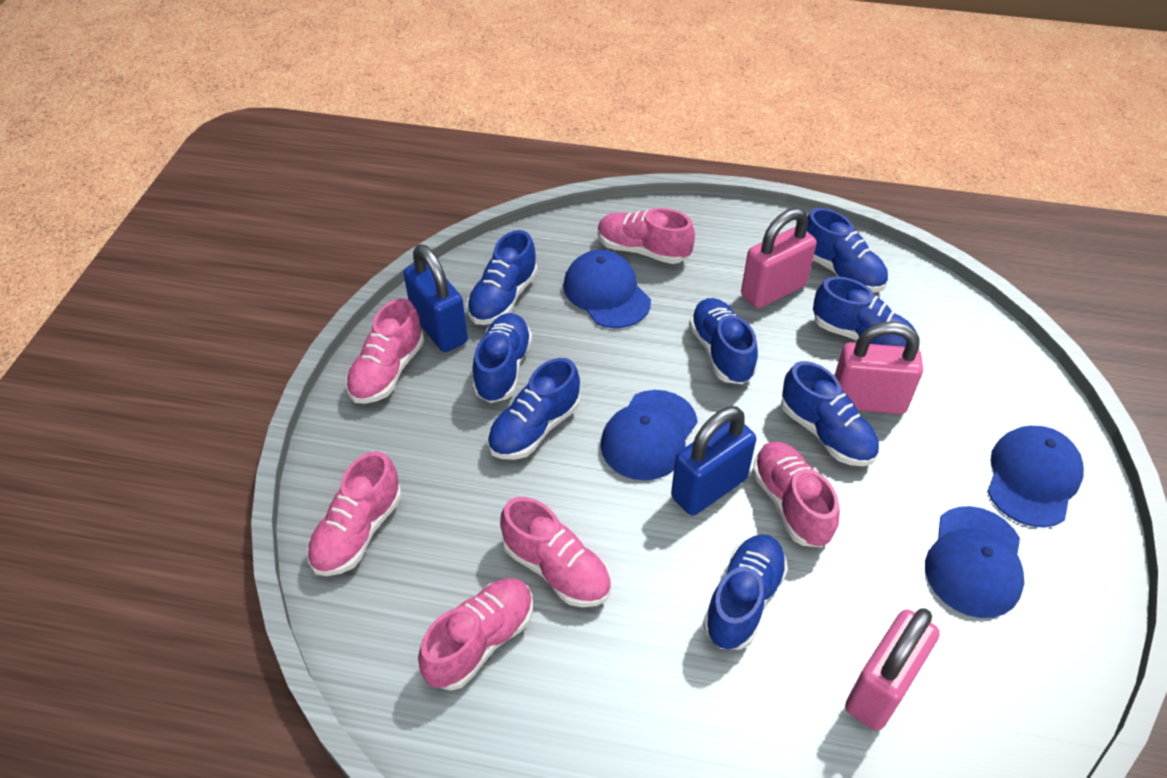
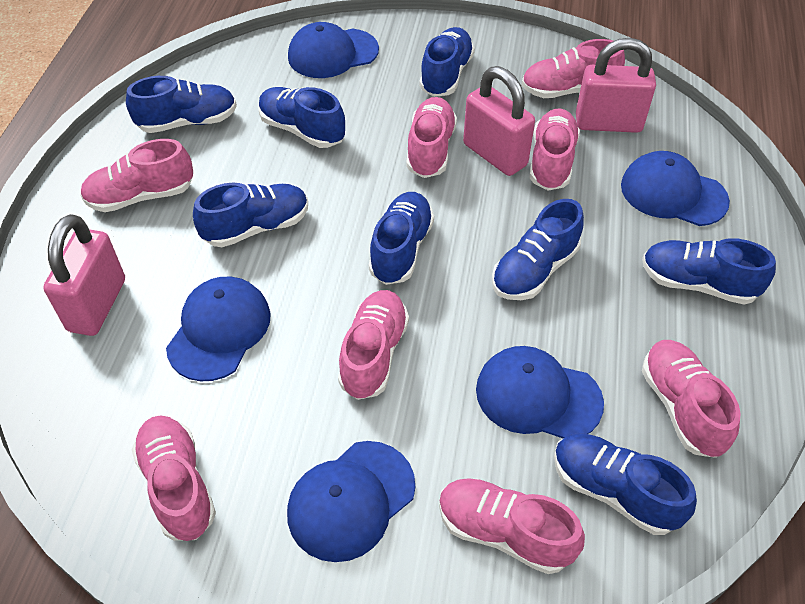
blue cap: 4 -> 5
blue padlock: 2 -> 0
pink shoe: 6 -> 8

